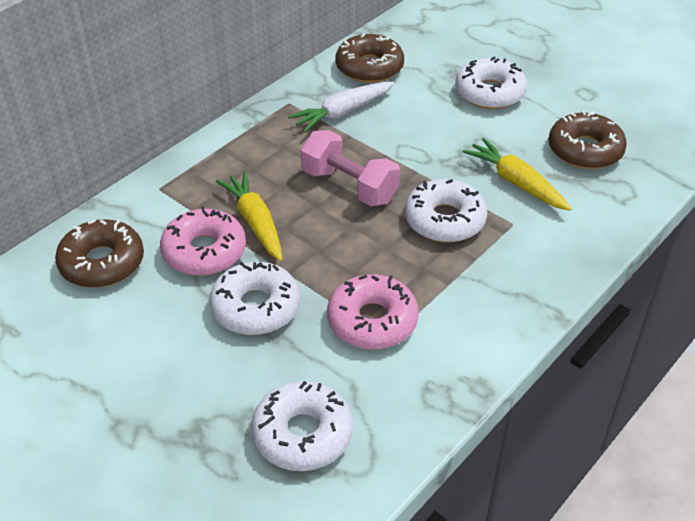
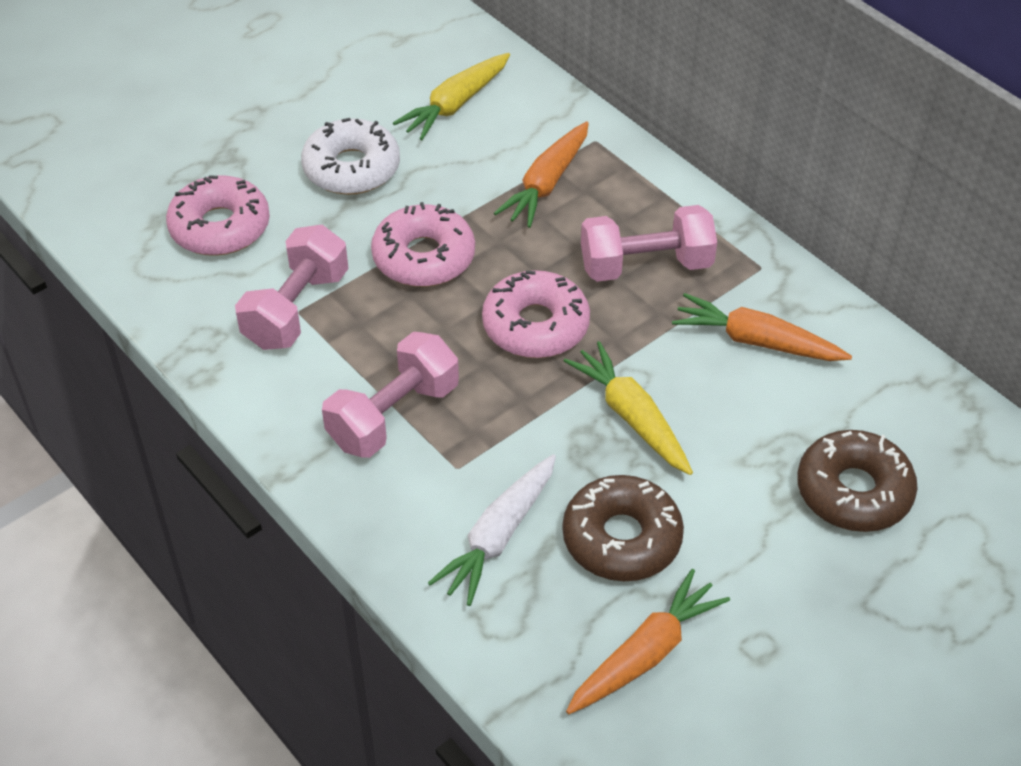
brown donut: 3 -> 2
orange carrot: 0 -> 3
pink donut: 2 -> 3
pink dumbbell: 1 -> 3
white donut: 4 -> 1

